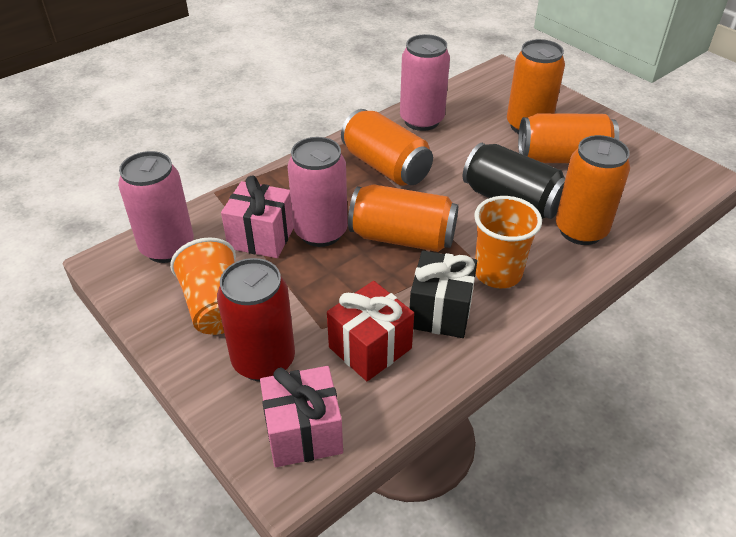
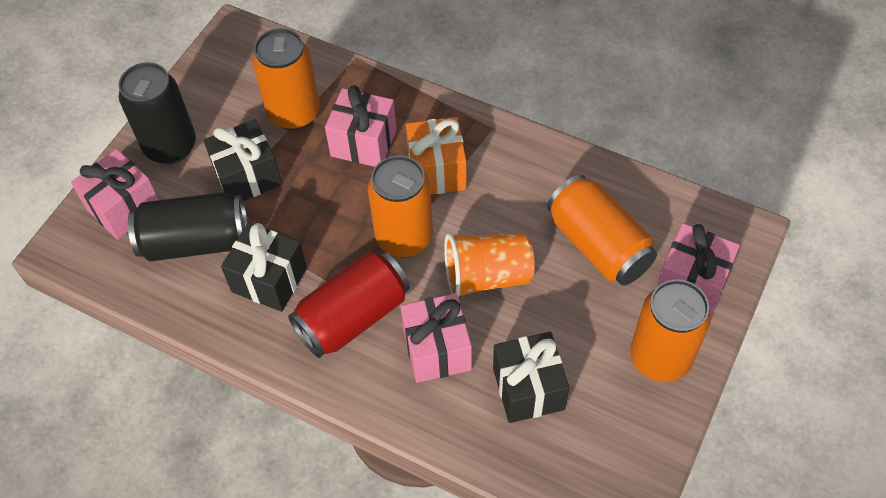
black can: 1 -> 2
black gift: 1 -> 3
orange can: 5 -> 4
orange cup: 2 -> 1
orange gift: 0 -> 1
pink can: 3 -> 0
pink gift: 2 -> 4
red gift: 1 -> 0

